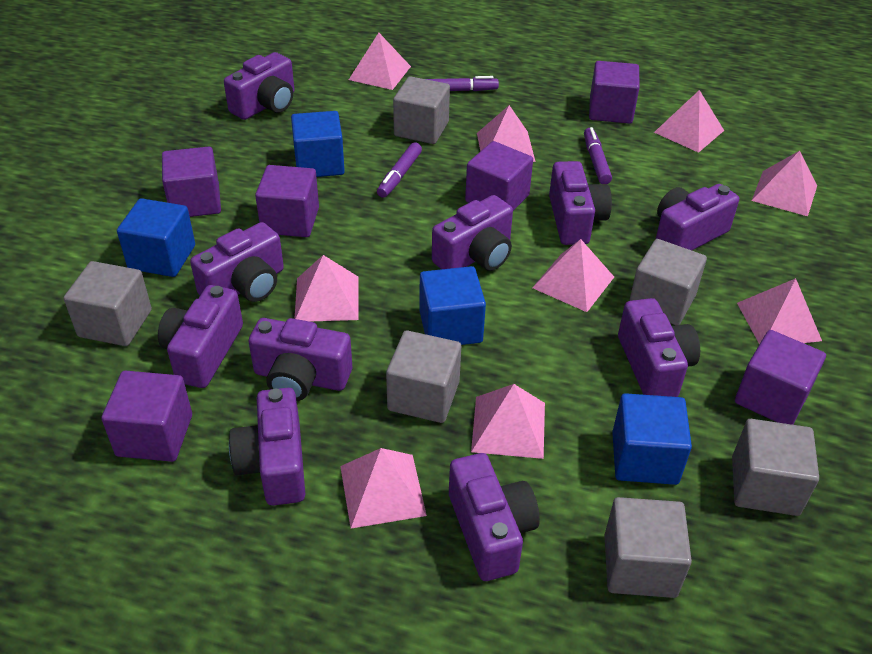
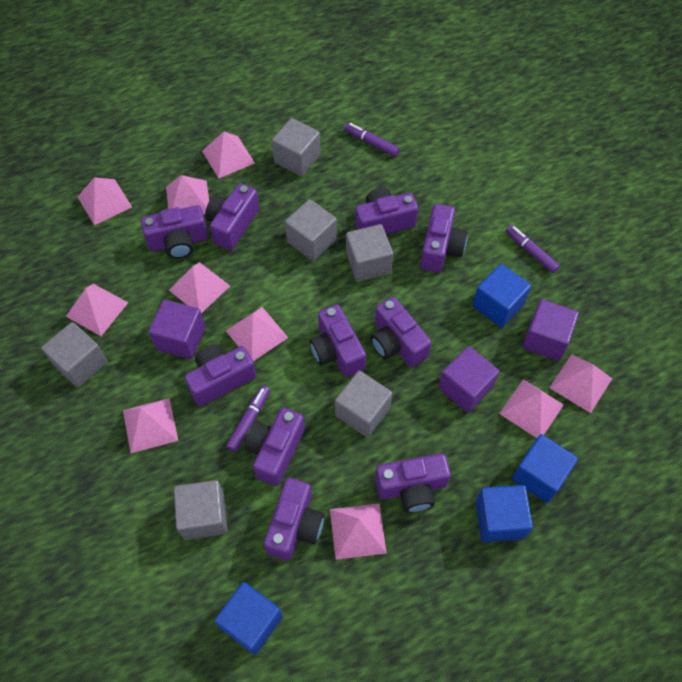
pink pyramid: 9 -> 10
purple cube: 6 -> 3

